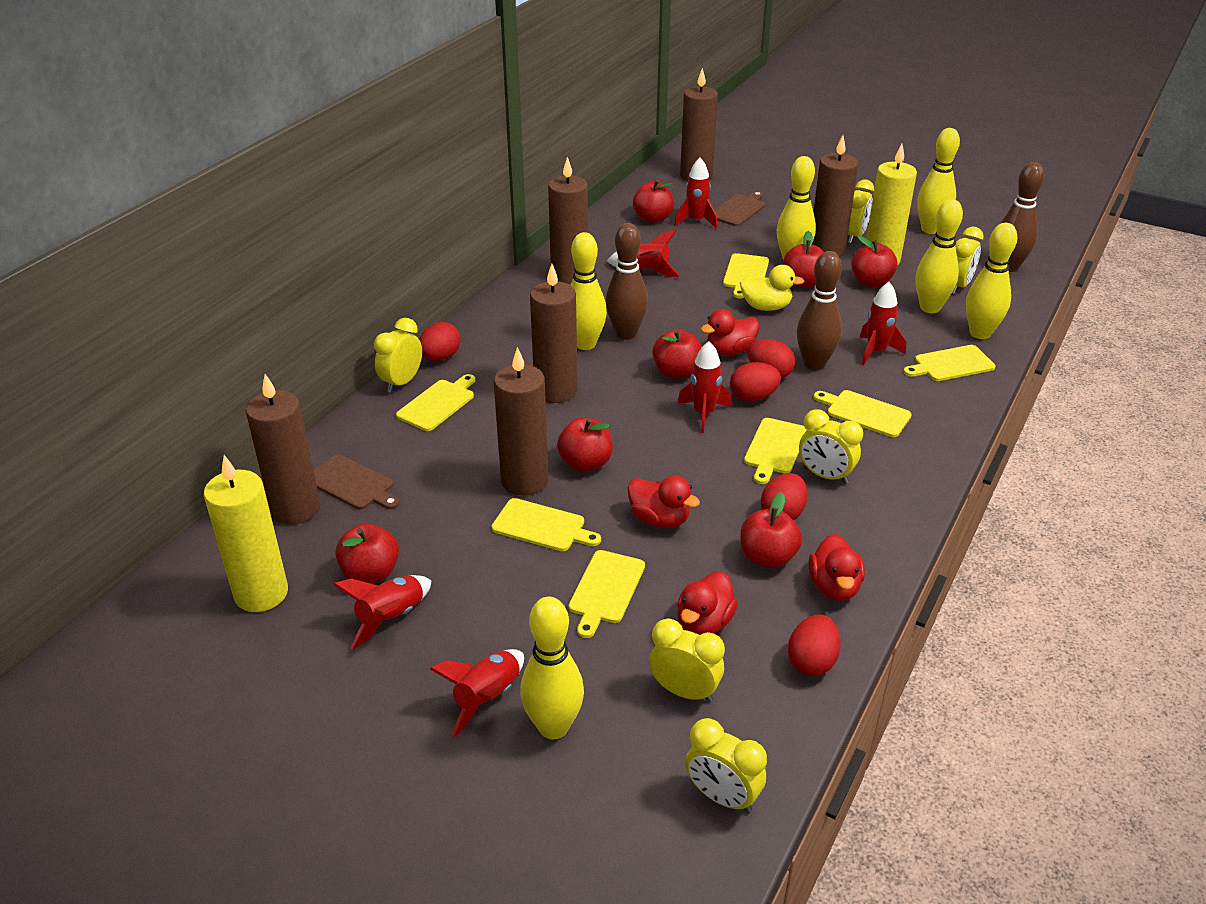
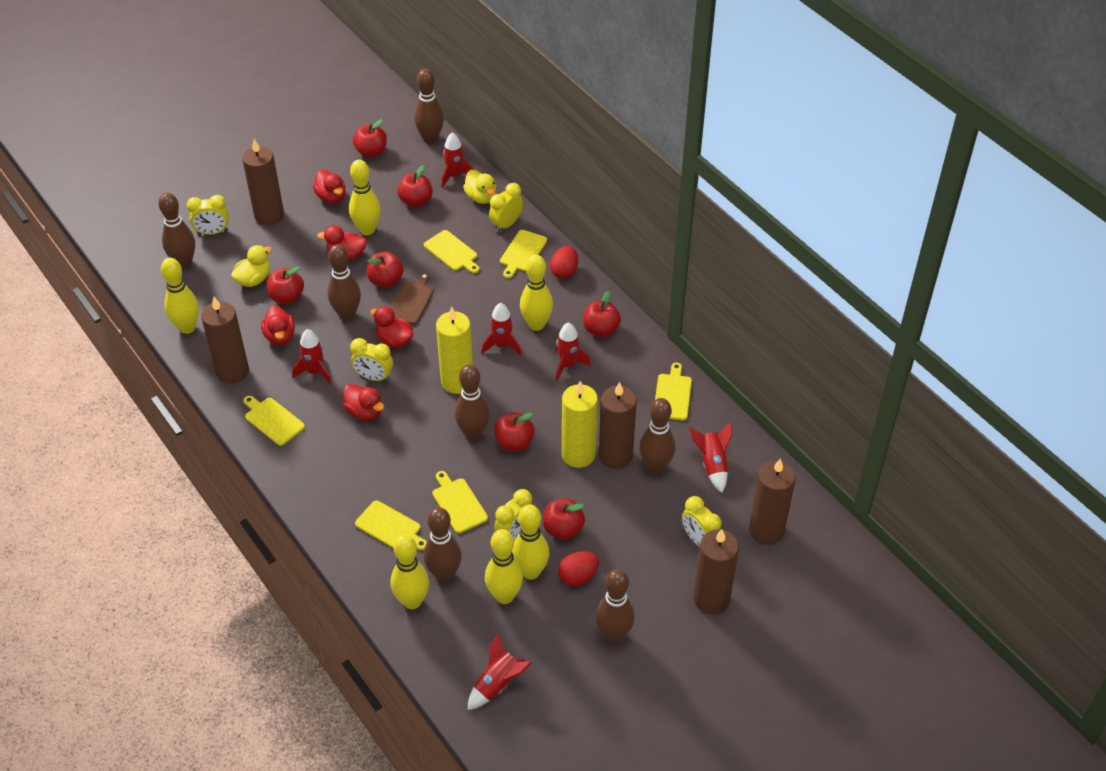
brown bowling pin: 3 -> 7
brown candle: 6 -> 5
brown cutting board: 2 -> 1
red duck: 4 -> 5
red egg: 5 -> 2
yellow clock: 6 -> 5
yellow cutting board: 7 -> 6
yellow duck: 1 -> 2

